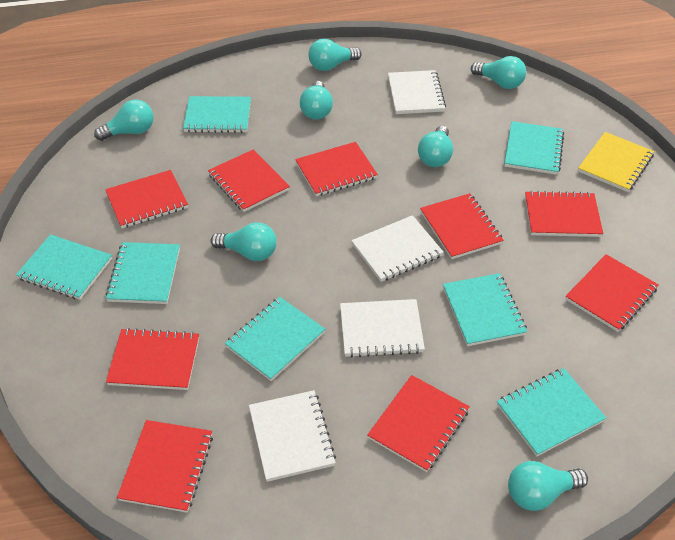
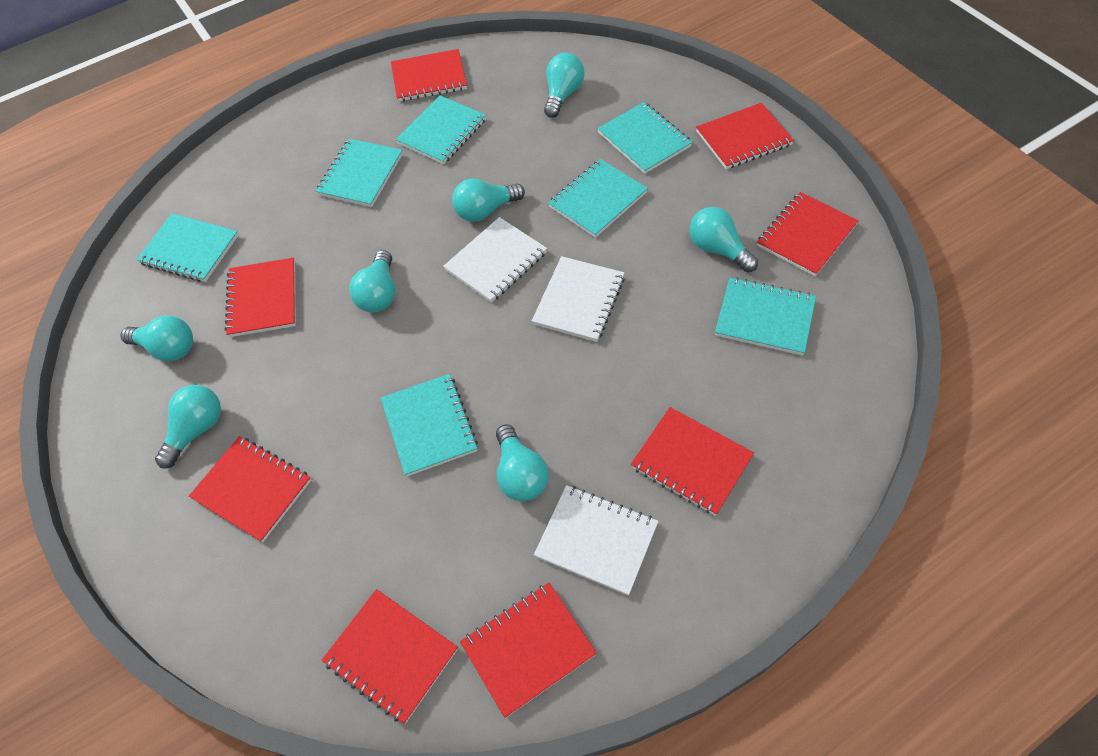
red notebook: 9 -> 8
white notebook: 4 -> 3
yellow notebook: 1 -> 0

